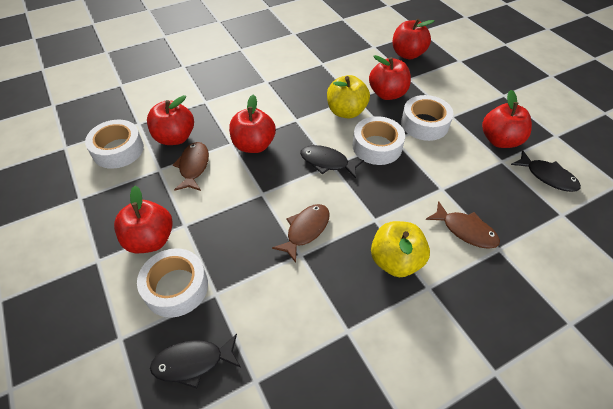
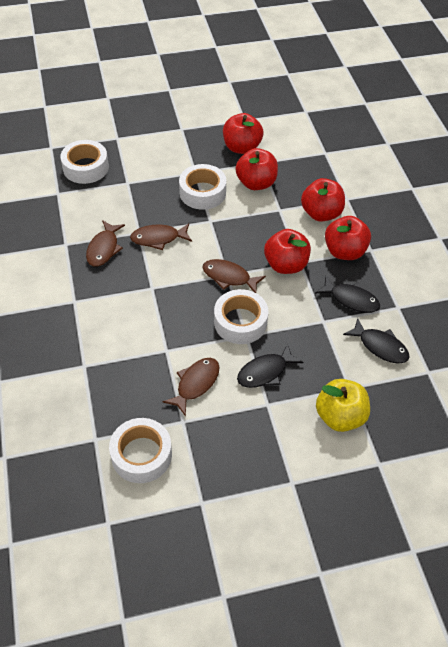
brown fish: 3 -> 4
red apple: 6 -> 5
yellow apple: 2 -> 1

